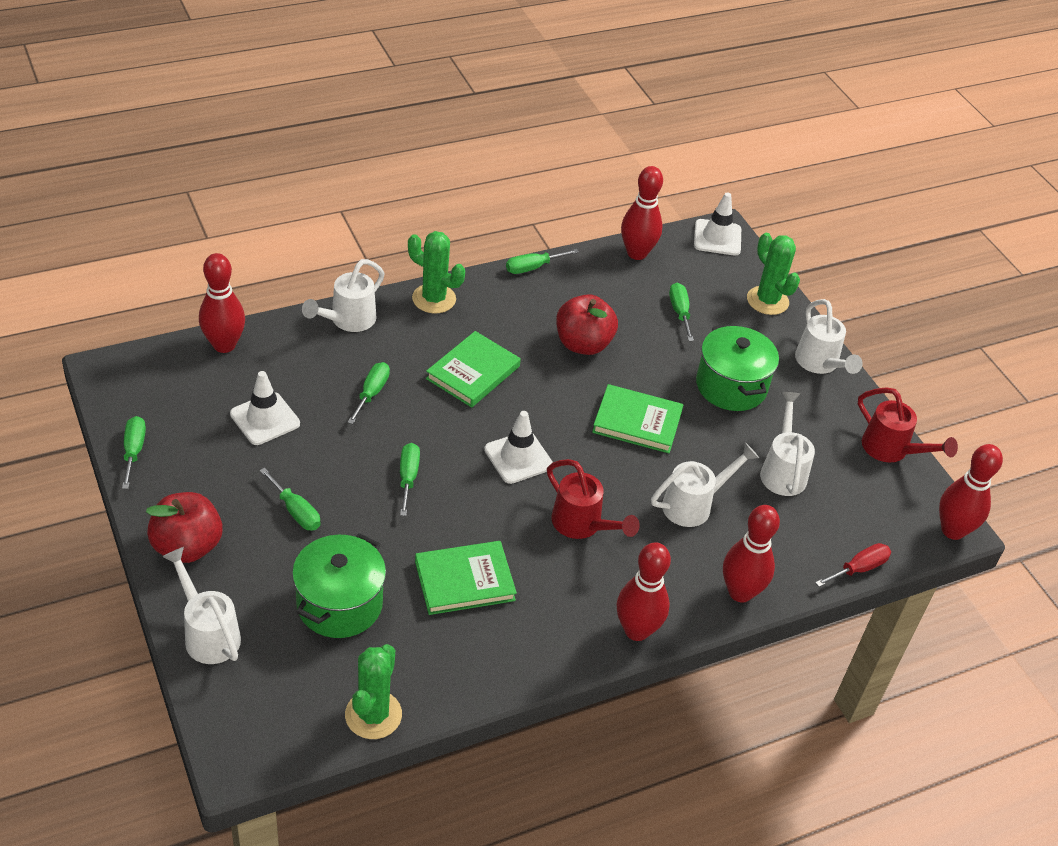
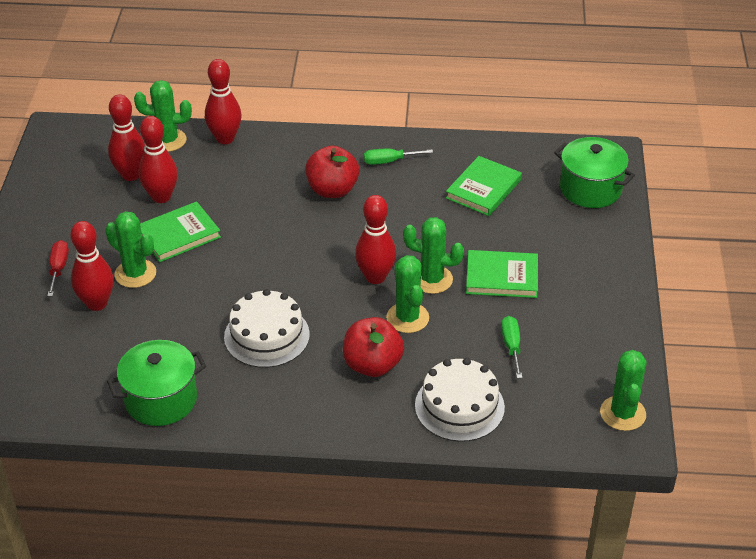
green cactus: 3 -> 5
green screwdriver: 6 -> 2
red watering can: 2 -> 0
white cake: 0 -> 2
white traffic cone: 3 -> 0
white watering can: 5 -> 0

